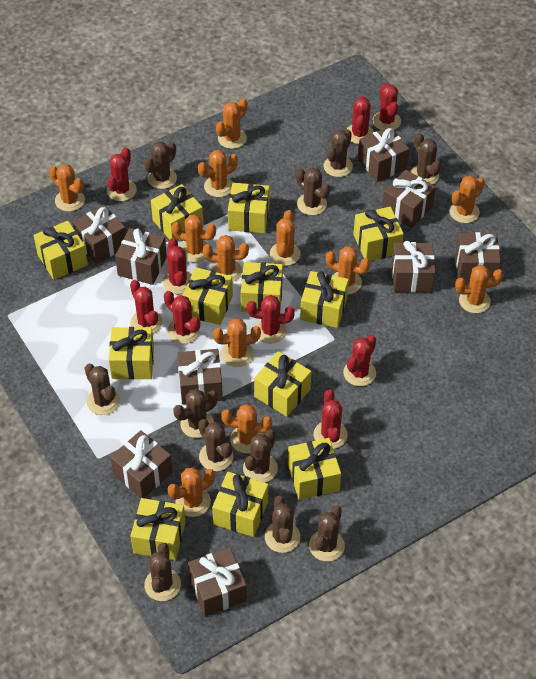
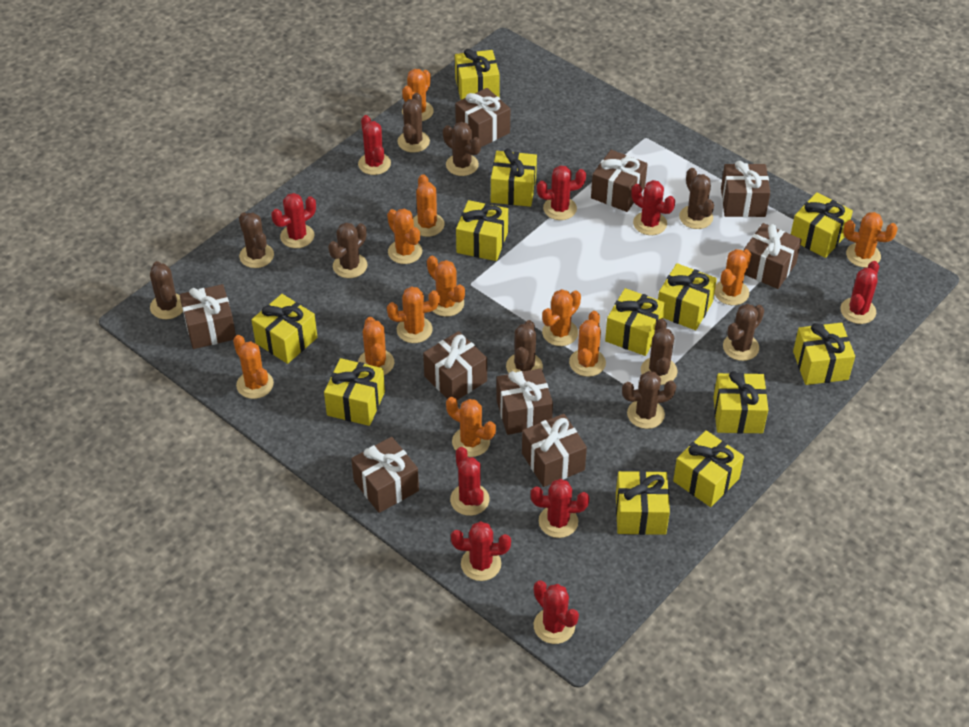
brown cactus: 11 -> 10

